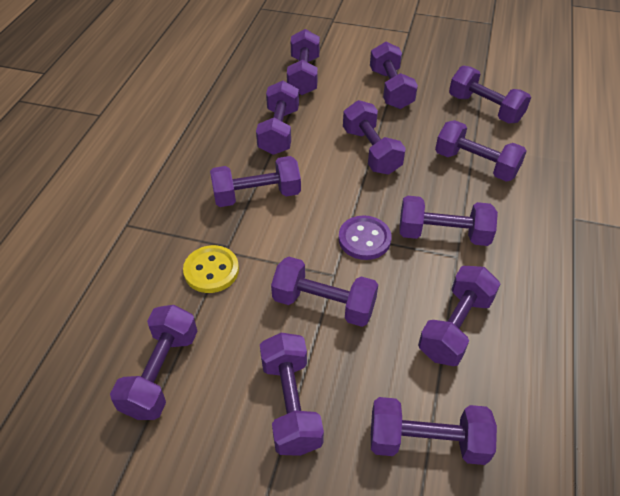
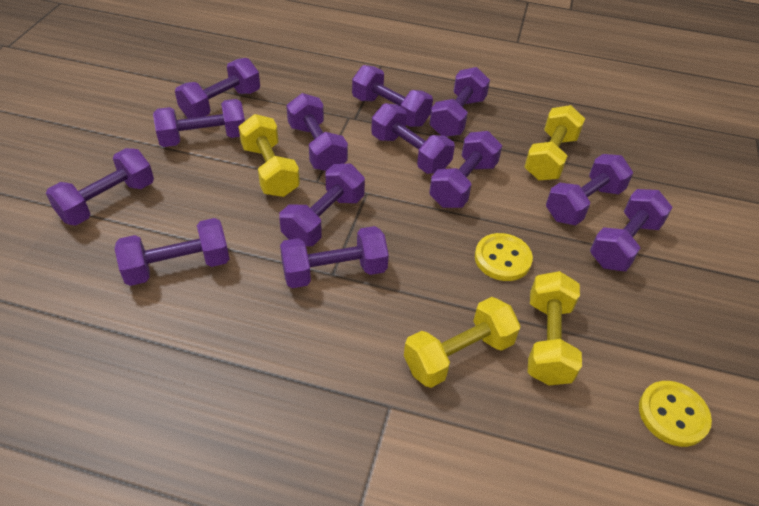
purple button: 1 -> 0
yellow button: 1 -> 2
yellow dumbbell: 0 -> 4

